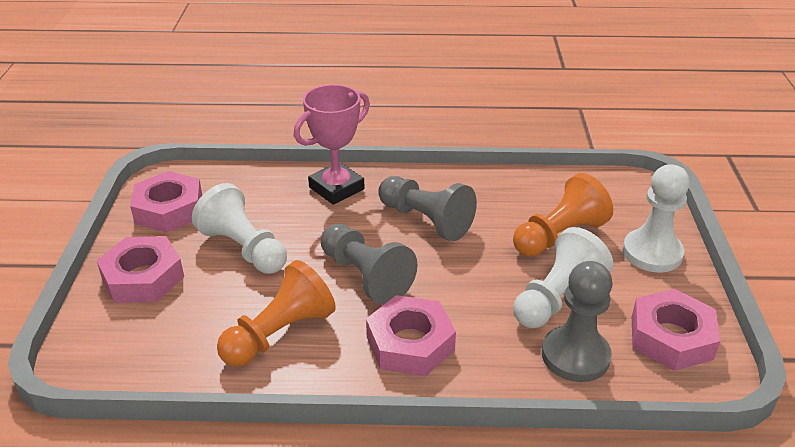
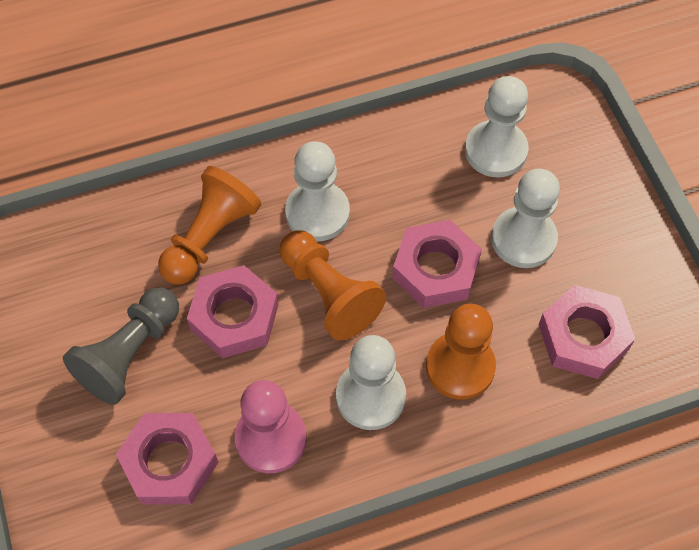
grey pawn: 3 -> 1
orange pawn: 2 -> 3
pink pawn: 0 -> 1
pink trophy: 1 -> 0
white pawn: 3 -> 4

